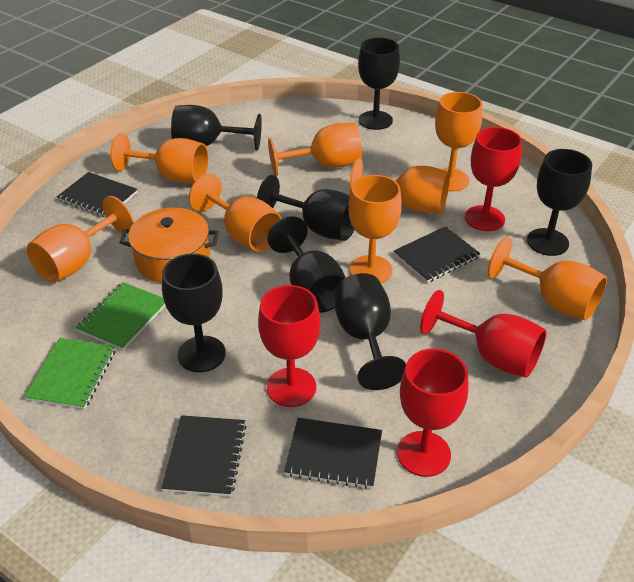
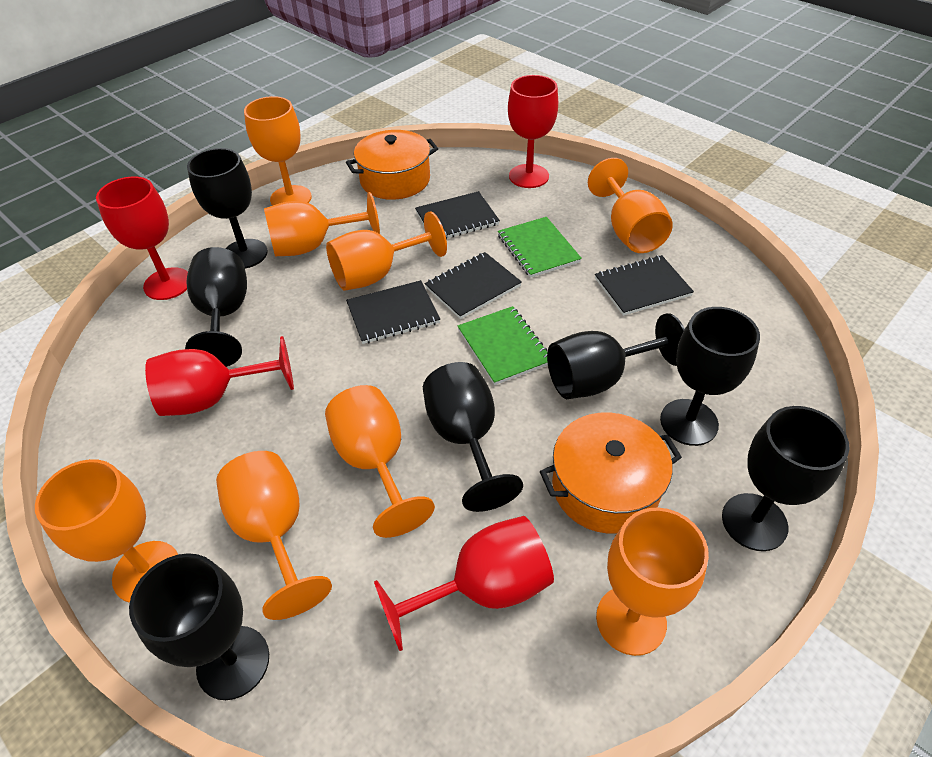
orange pot: 1 -> 2

